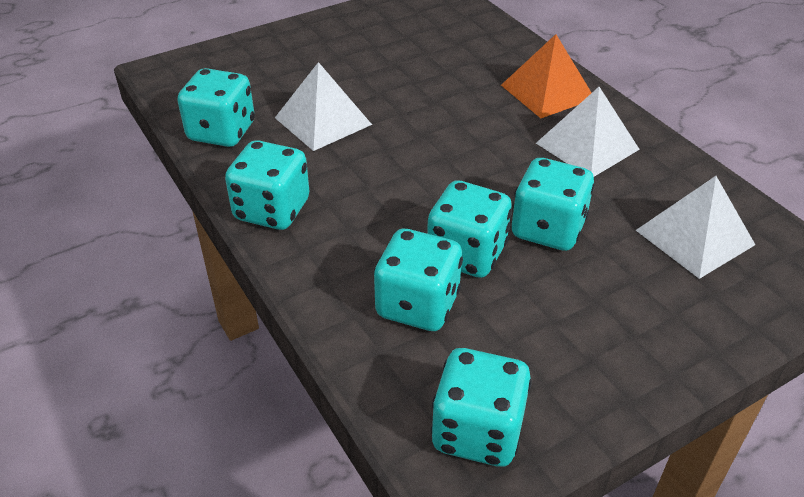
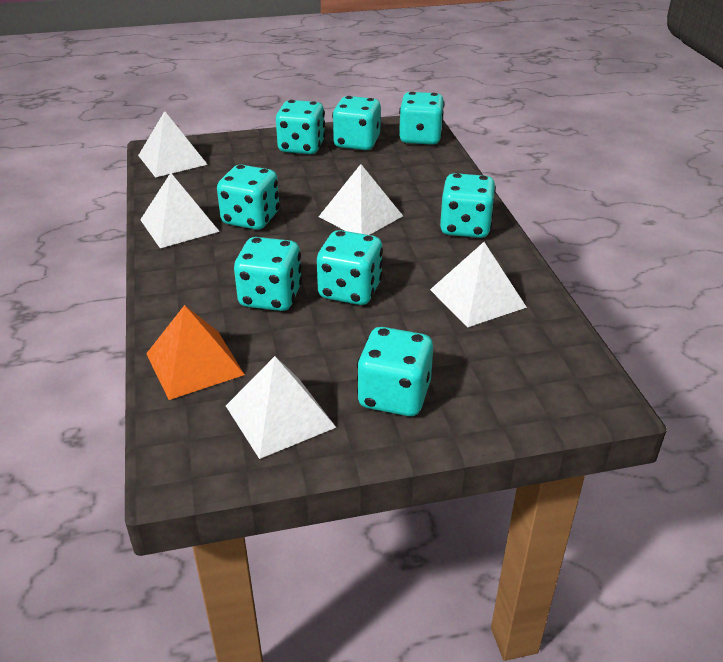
turquoise dice: 6 -> 8
white pyramid: 3 -> 5

